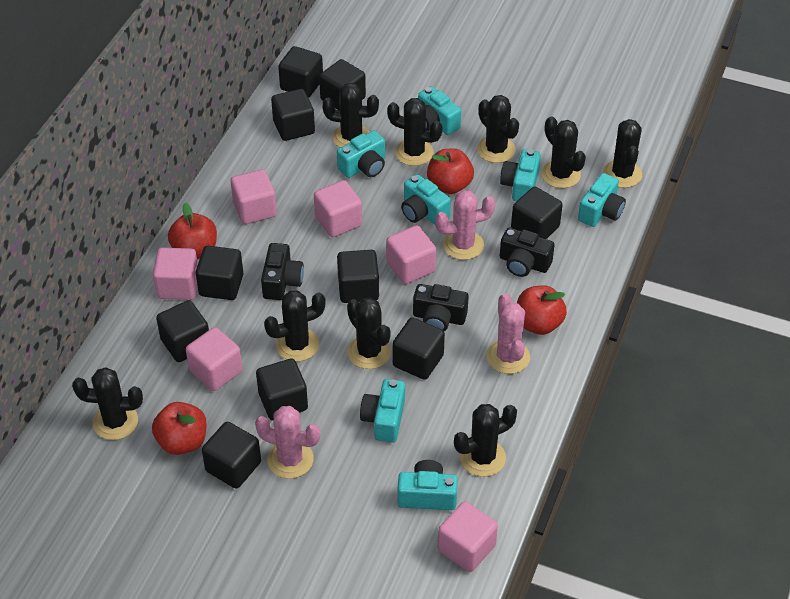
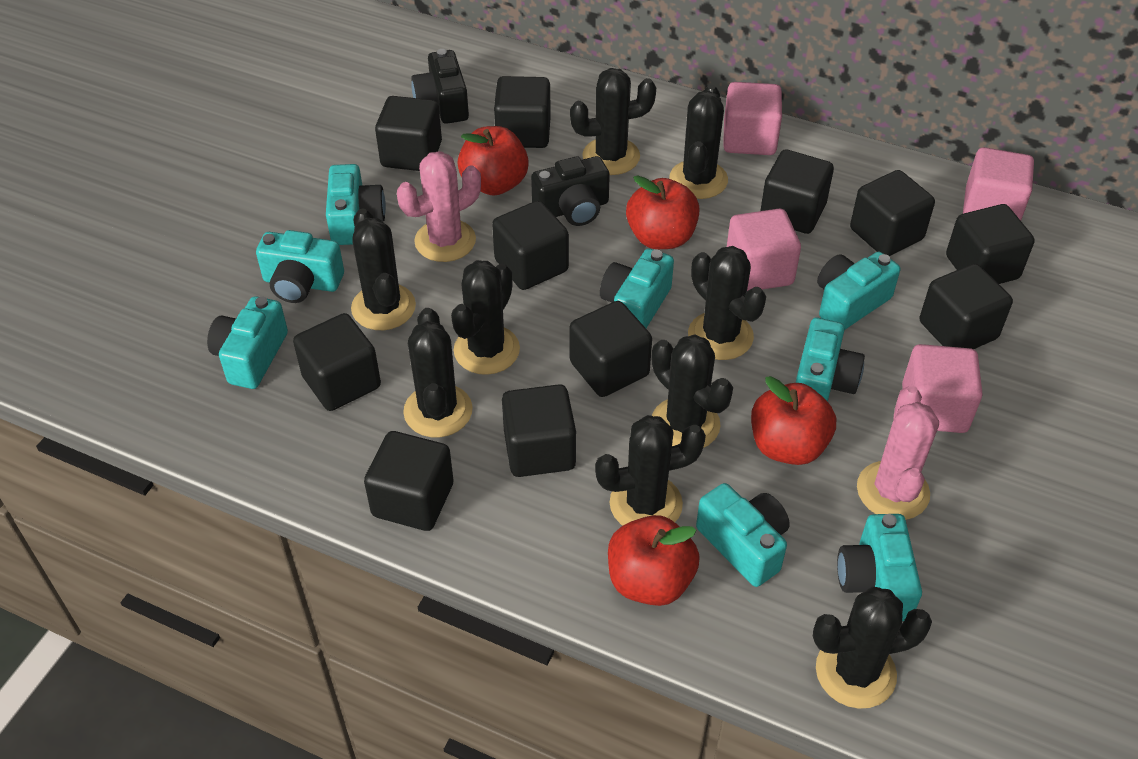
black camera: 3 -> 2
black cube: 10 -> 11
pink cactus: 3 -> 2
pink cube: 6 -> 4
turquoise camera: 7 -> 8

